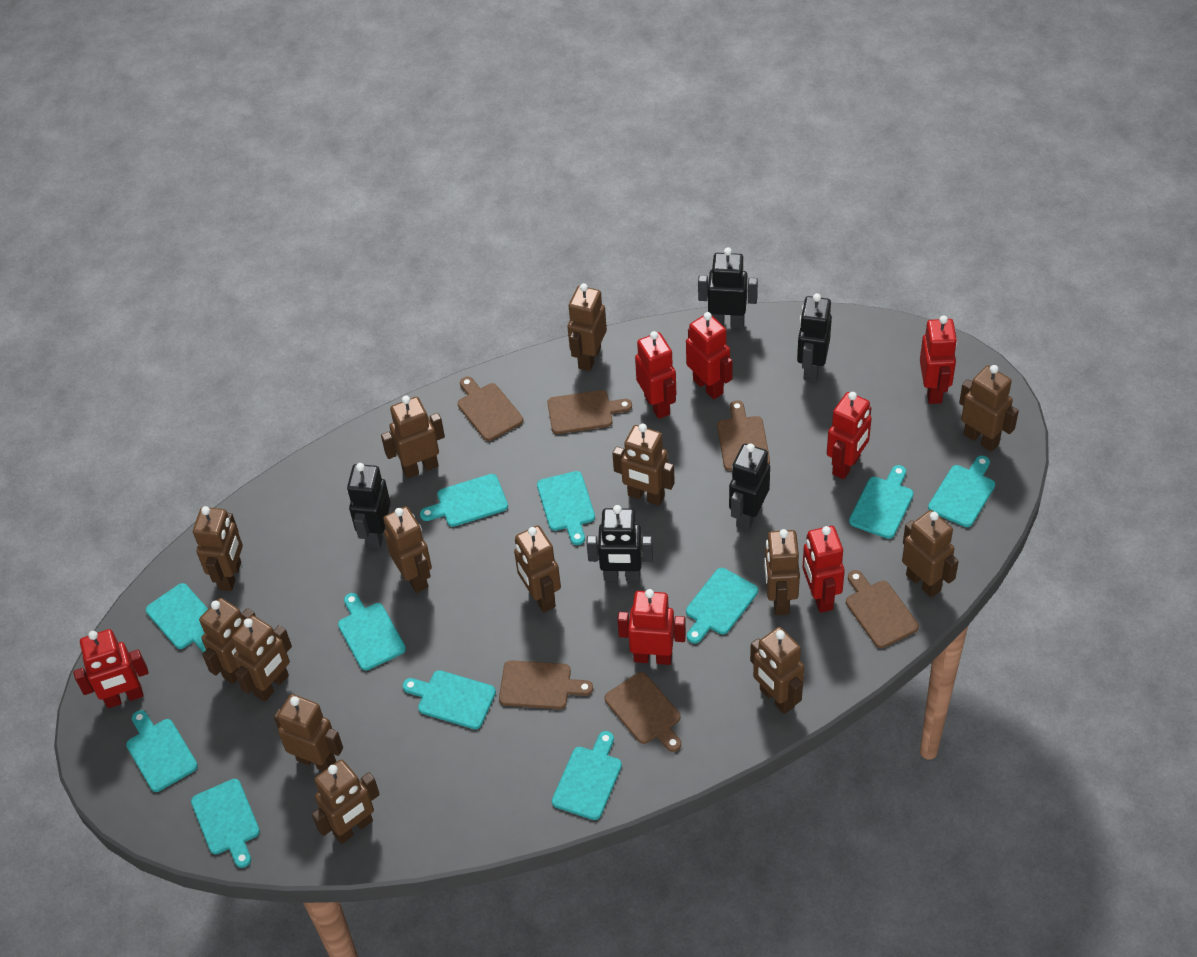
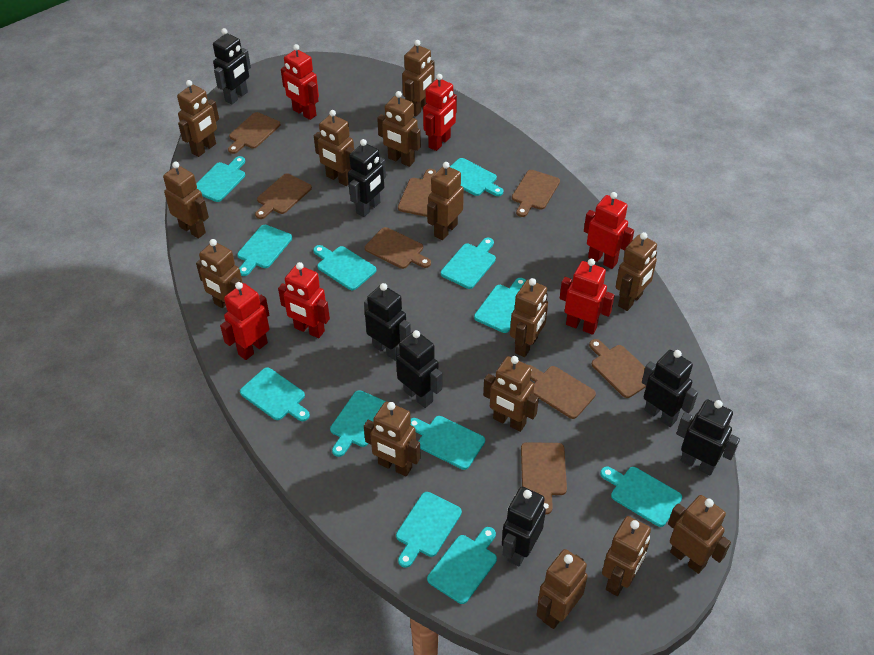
black robot: 5 -> 7
brown cutting board: 6 -> 8
red robot: 7 -> 6
turquoise cutting board: 11 -> 12

